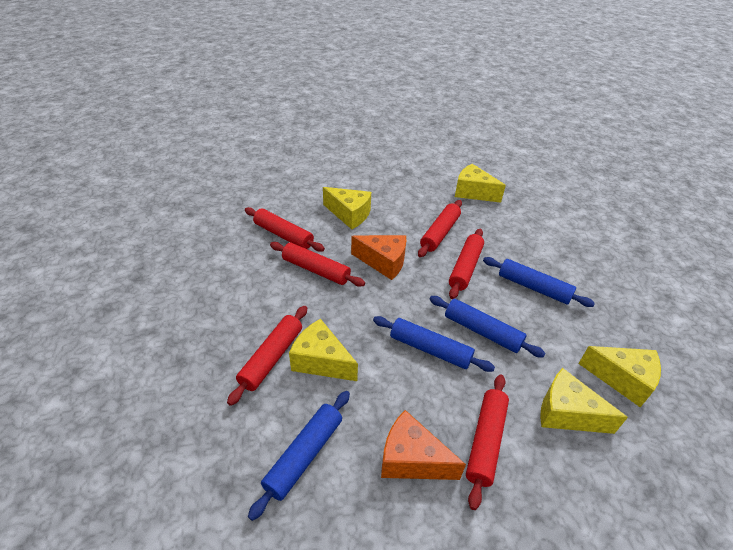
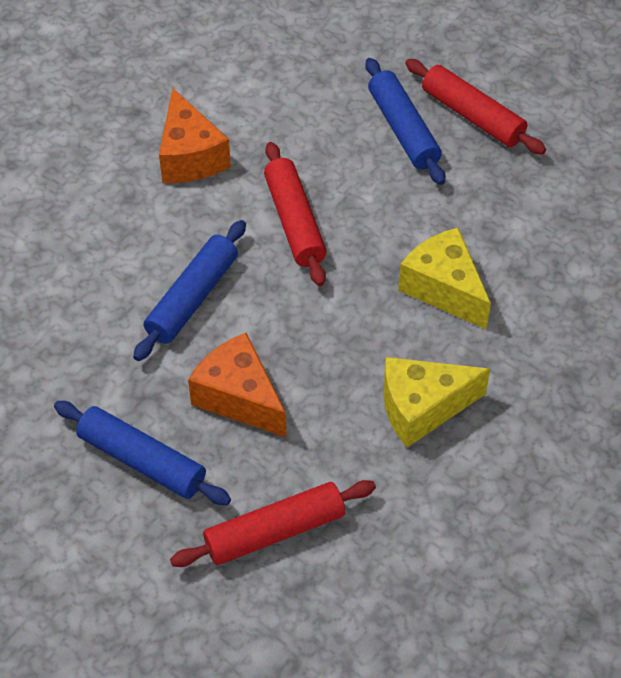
blue rolling pin: 4 -> 3
red rolling pin: 6 -> 3
yellow cheese: 5 -> 2

